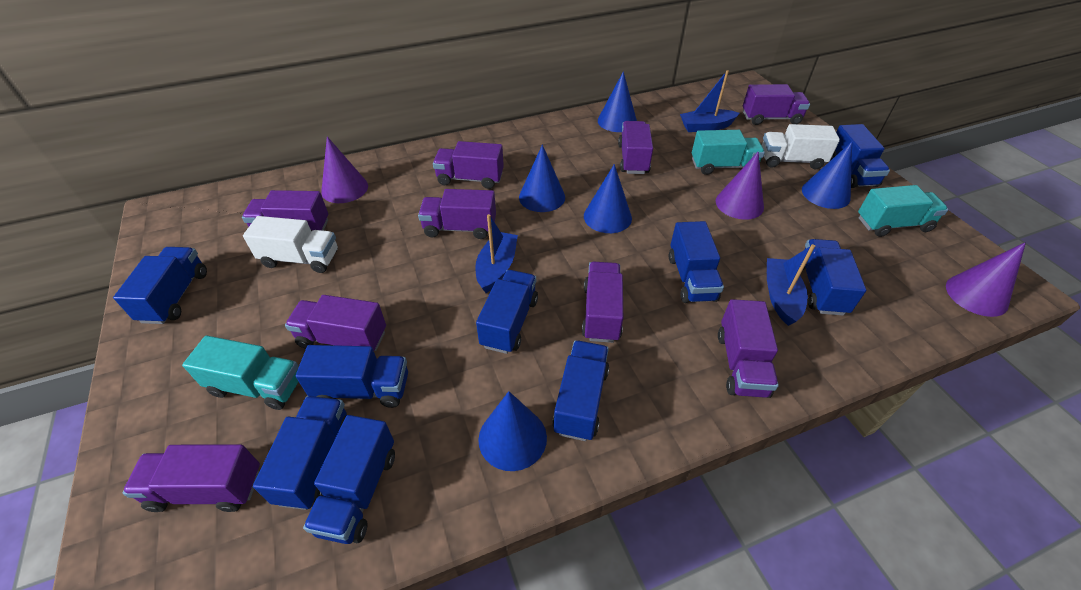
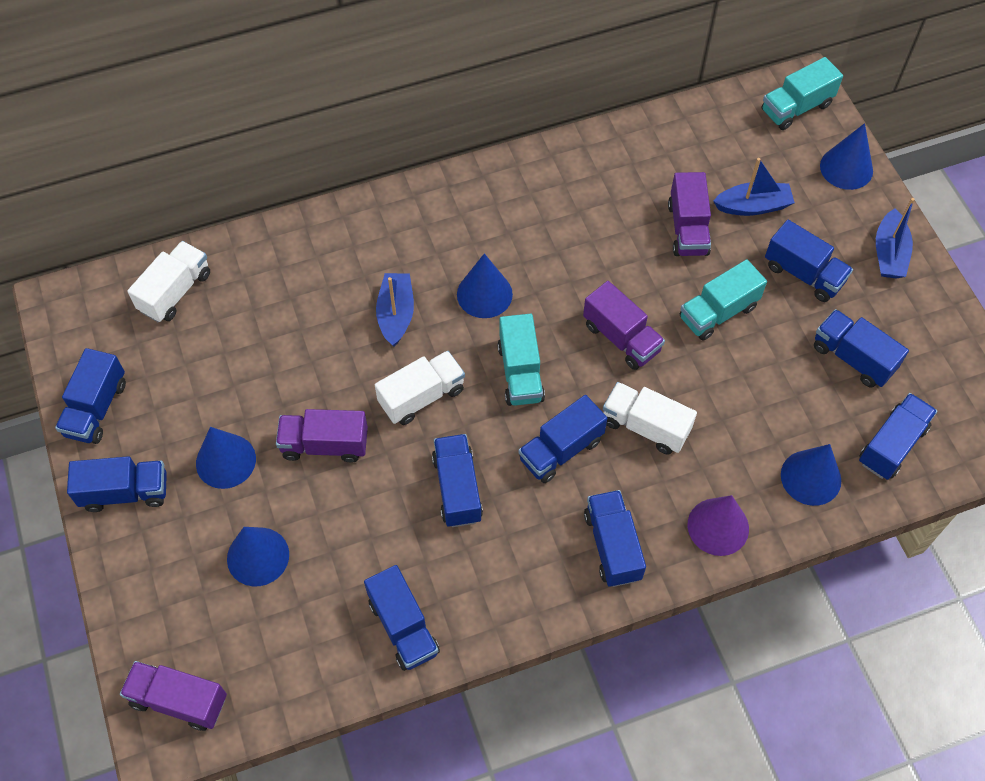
purple cone: 3 -> 1
purple truck: 9 -> 4
white truck: 2 -> 3

